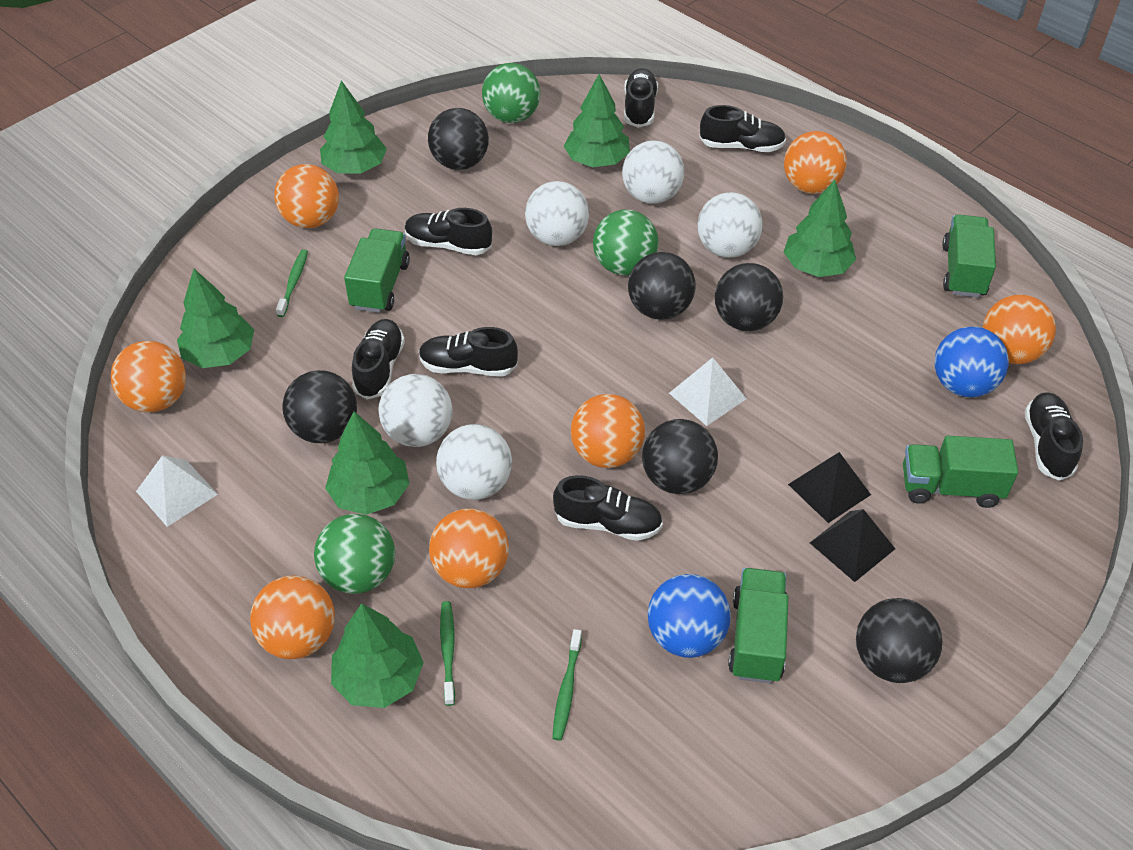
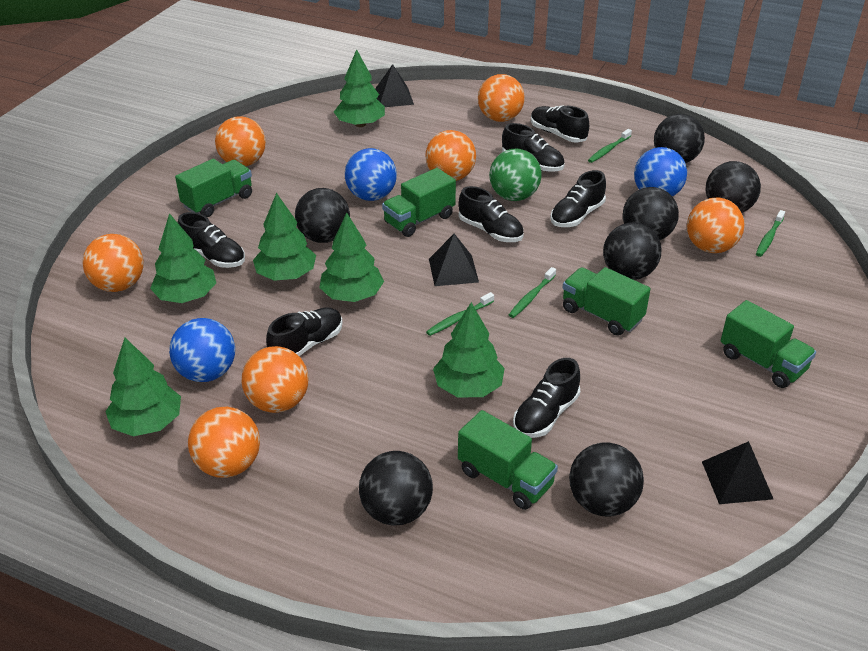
black ball: 6 -> 7
black pyramid: 2 -> 3
blue ball: 2 -> 3
green ball: 3 -> 1
green toothbrush: 3 -> 4
green truck: 4 -> 5
white ball: 5 -> 0
white pyramid: 2 -> 0

